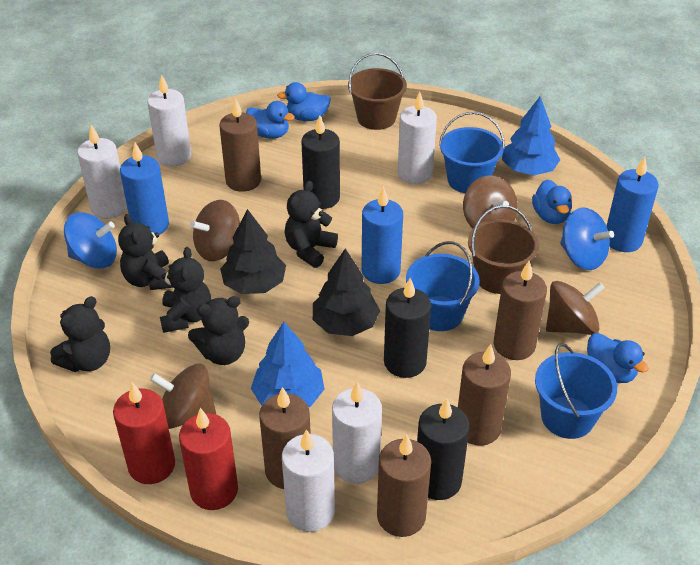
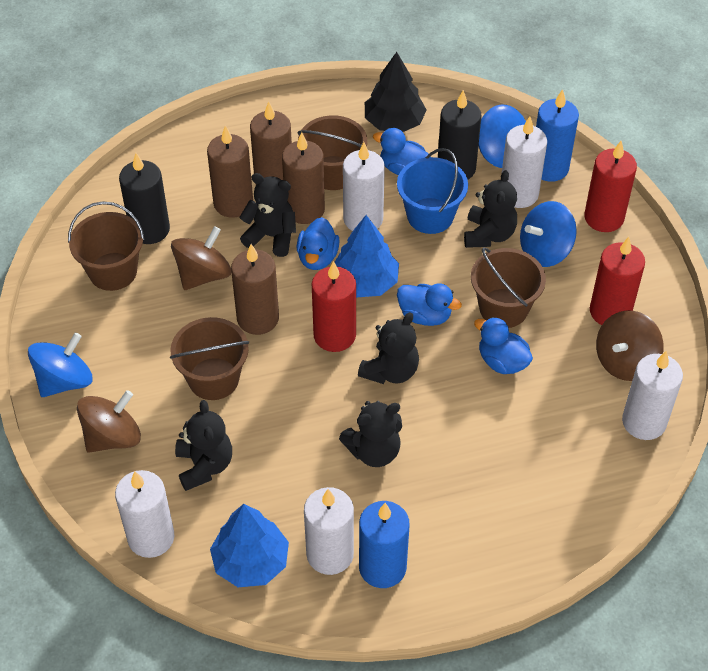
black candle: 3 -> 2
black tree: 2 -> 1
blue bucket: 3 -> 1
blue candle: 3 -> 2
blue spinning top: 2 -> 3
brown bucket: 2 -> 4
brown candle: 5 -> 4
brown spinning top: 4 -> 3
red candle: 2 -> 3

